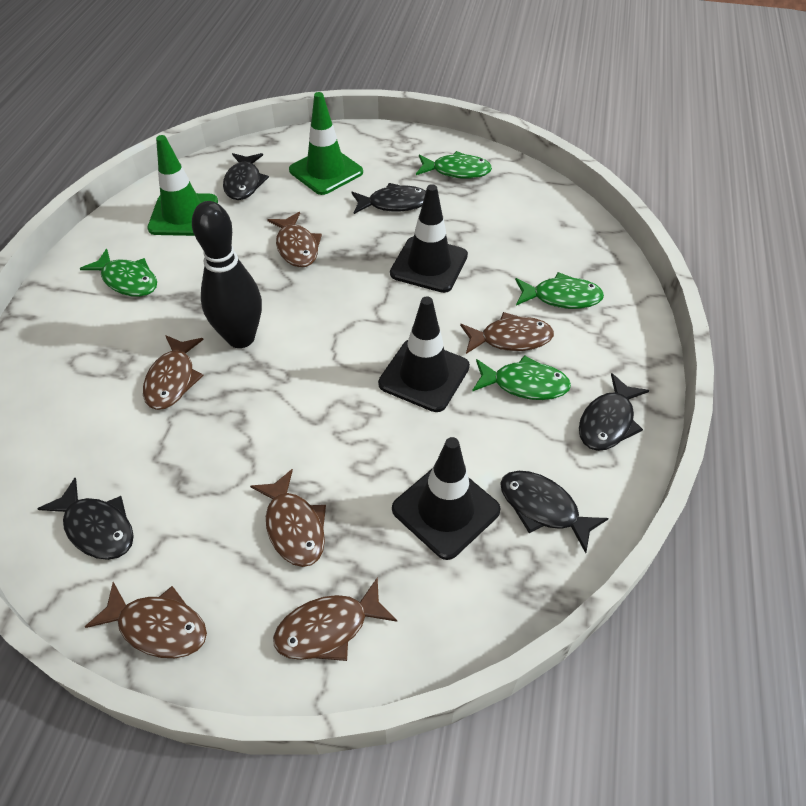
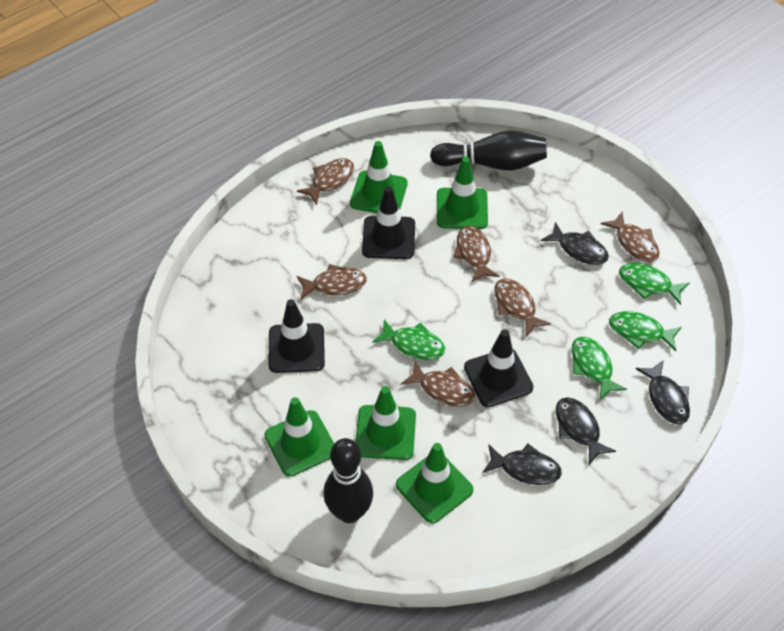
black bowling pin: 1 -> 2
black fish: 5 -> 4
green traffic cone: 2 -> 5

